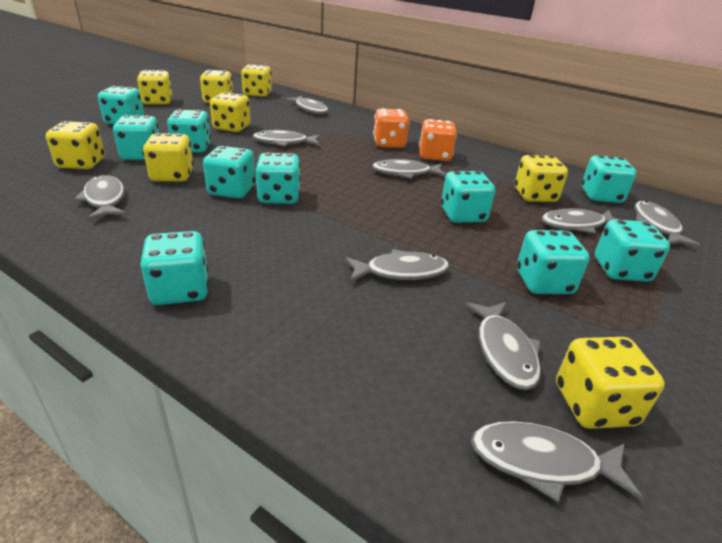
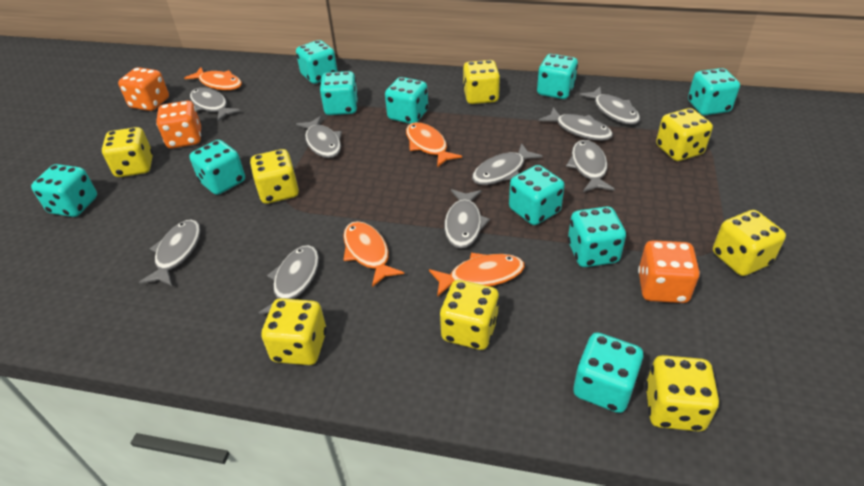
orange dice: 2 -> 3
orange fish: 0 -> 4

